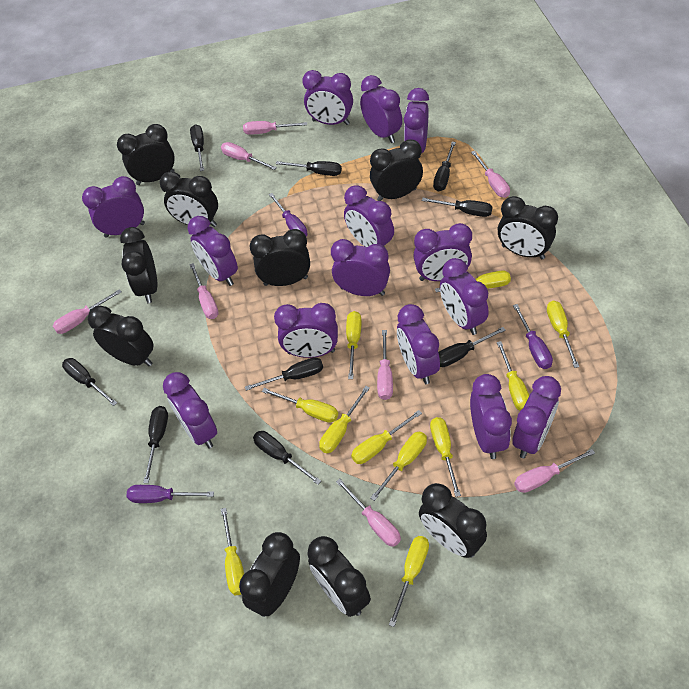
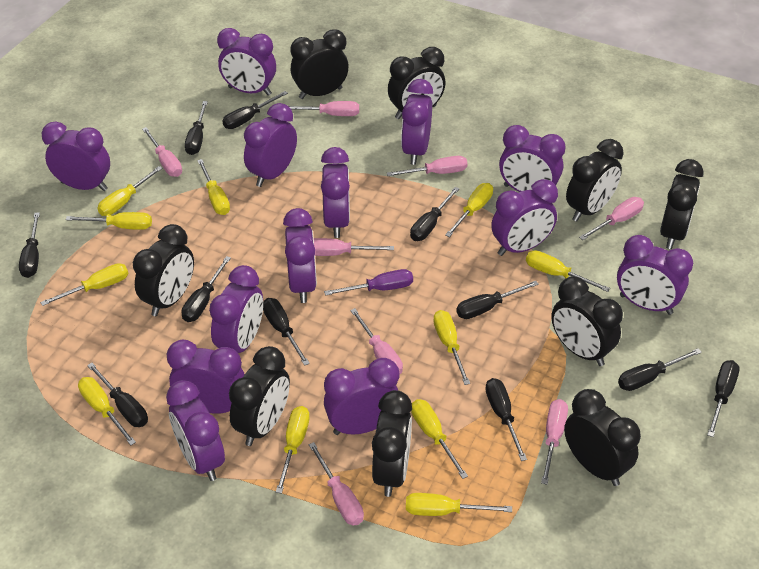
black clock: 10 -> 9
black screwdriver: 9 -> 11
purple clock: 14 -> 13
purple screwdriver: 3 -> 1

